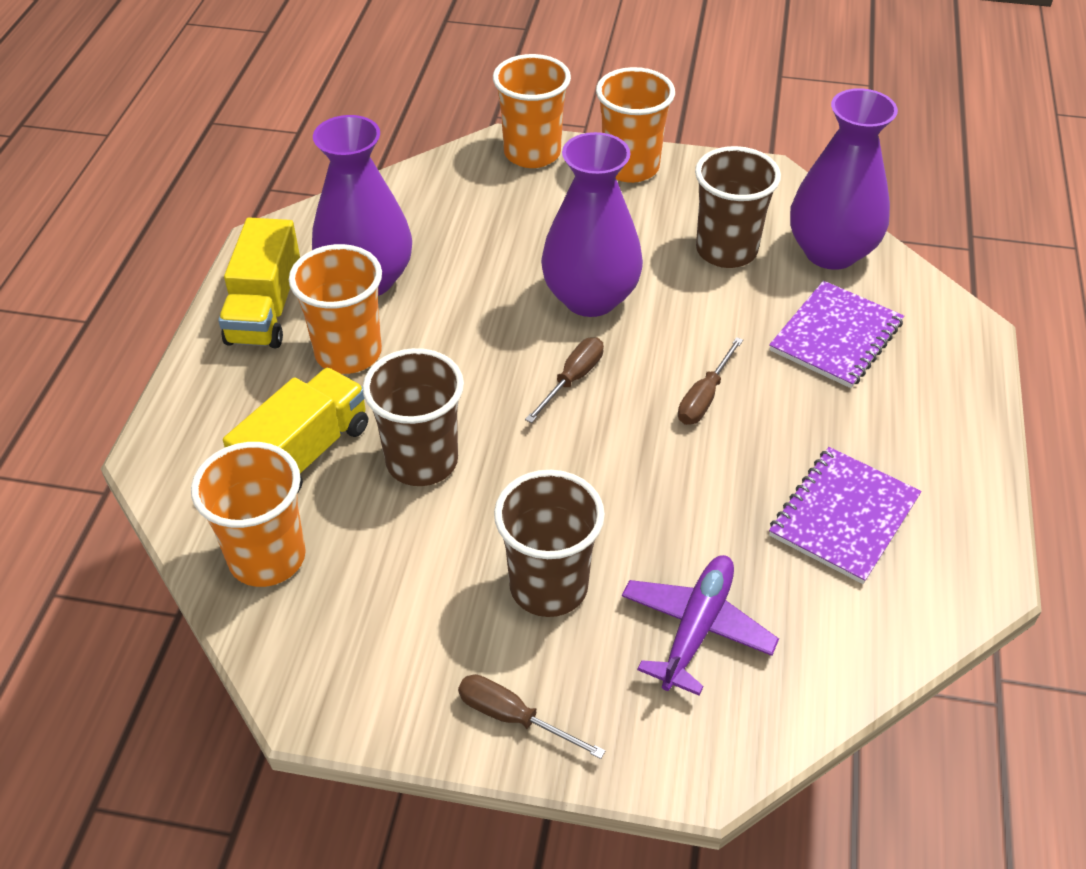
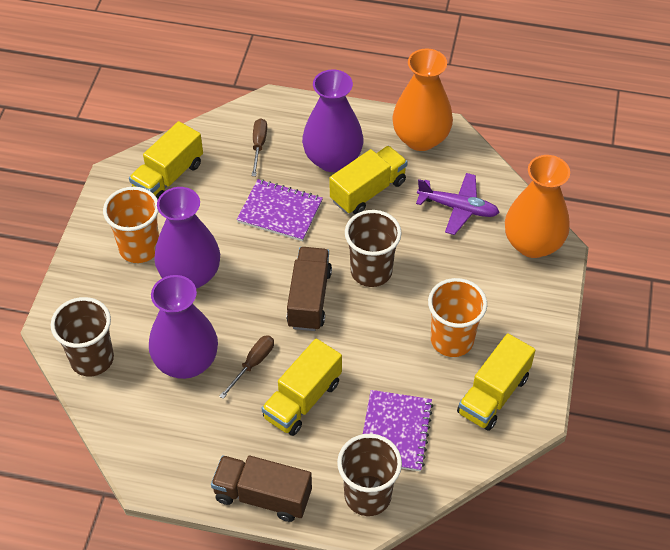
brown screwdriver: 3 -> 2
brown truck: 0 -> 2
orange cup: 4 -> 2
orange vase: 0 -> 2
yellow truck: 2 -> 4

